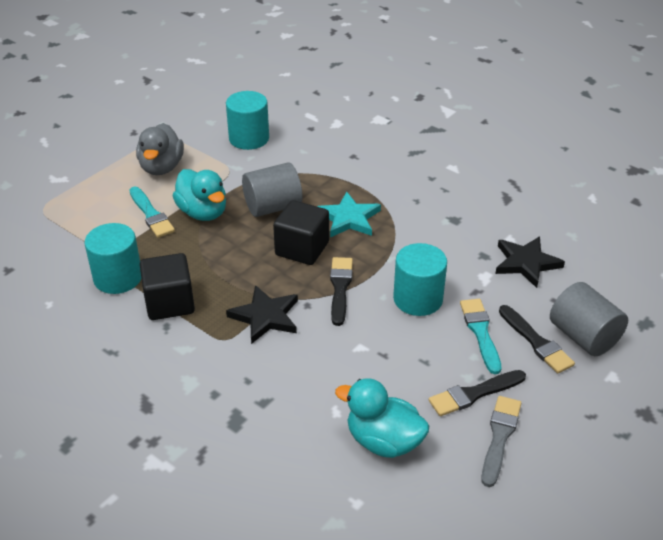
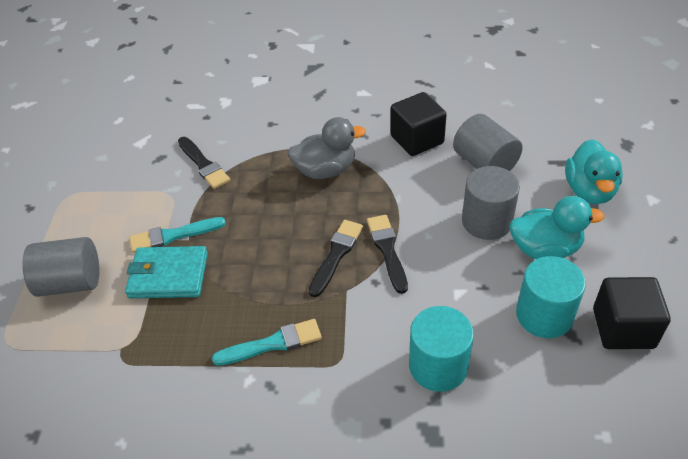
black star: 2 -> 0
grey brush: 1 -> 0
grey cylinder: 2 -> 3
turquoise cylinder: 3 -> 2
turquoise star: 1 -> 0
turquoise wallet: 0 -> 1

